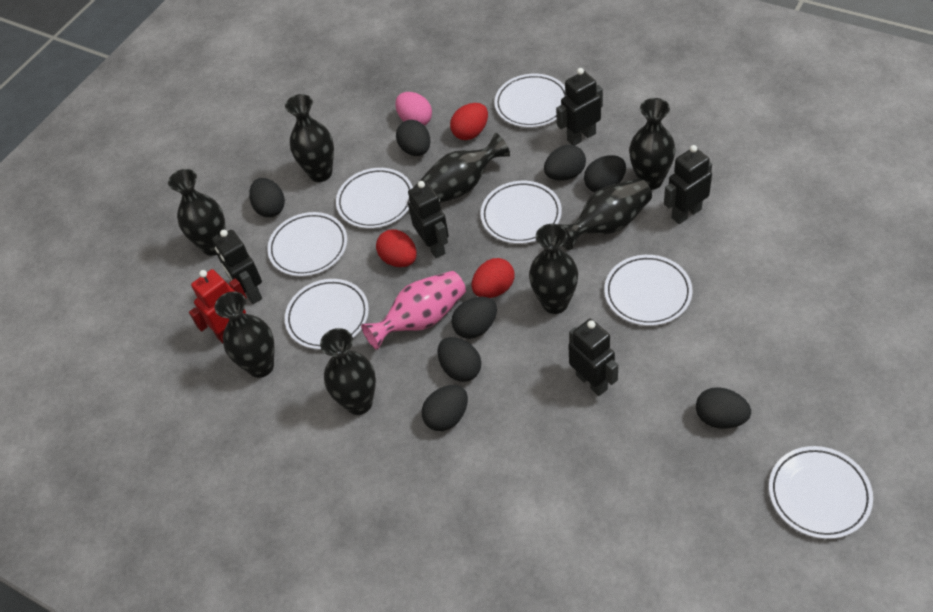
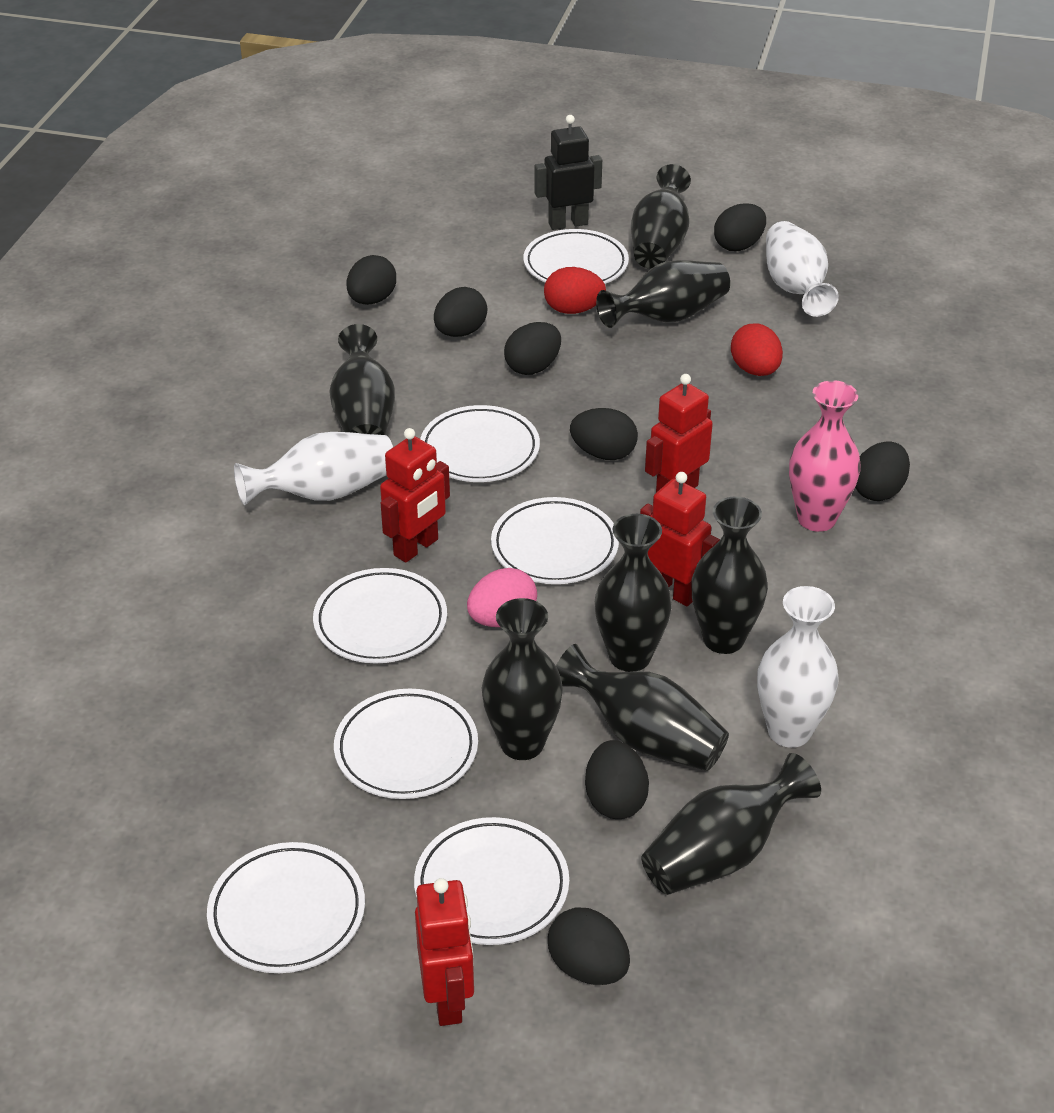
black robot: 5 -> 1
red egg: 3 -> 2
red robot: 1 -> 4
white vase: 0 -> 3

